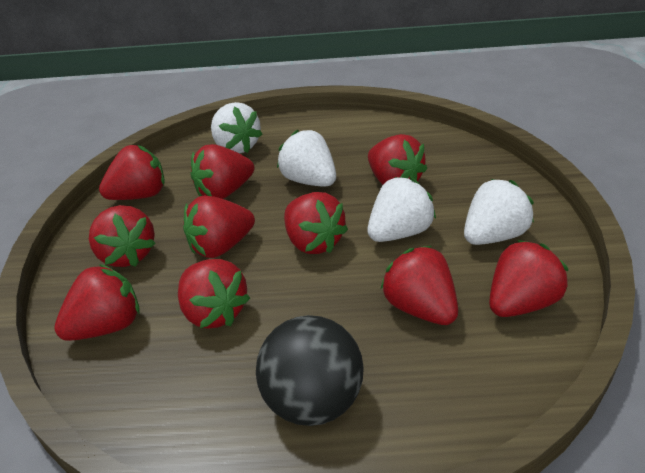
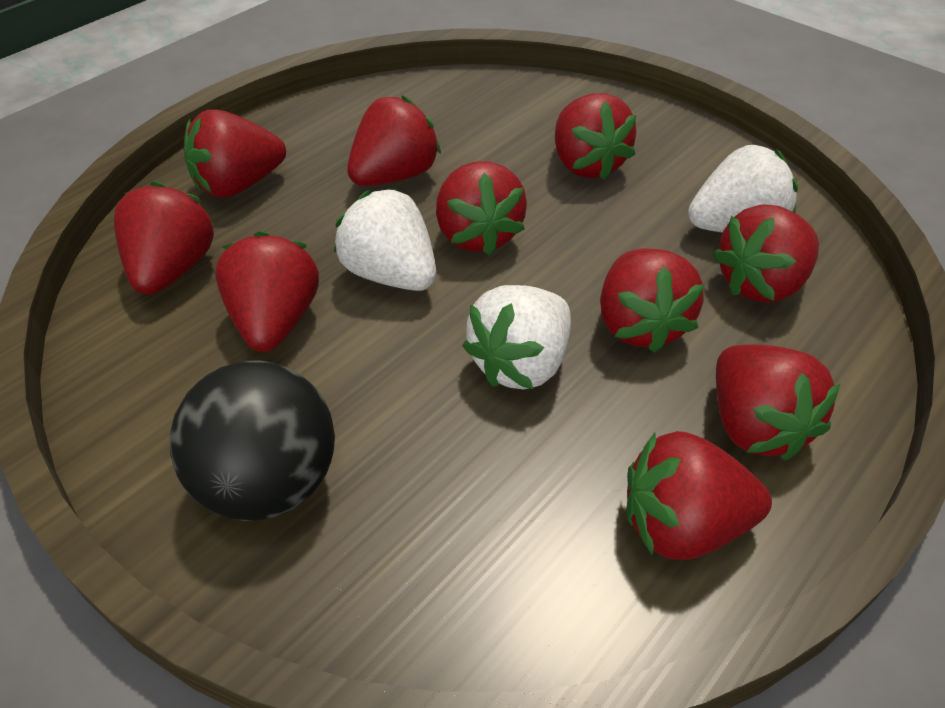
white strawberry: 4 -> 3

